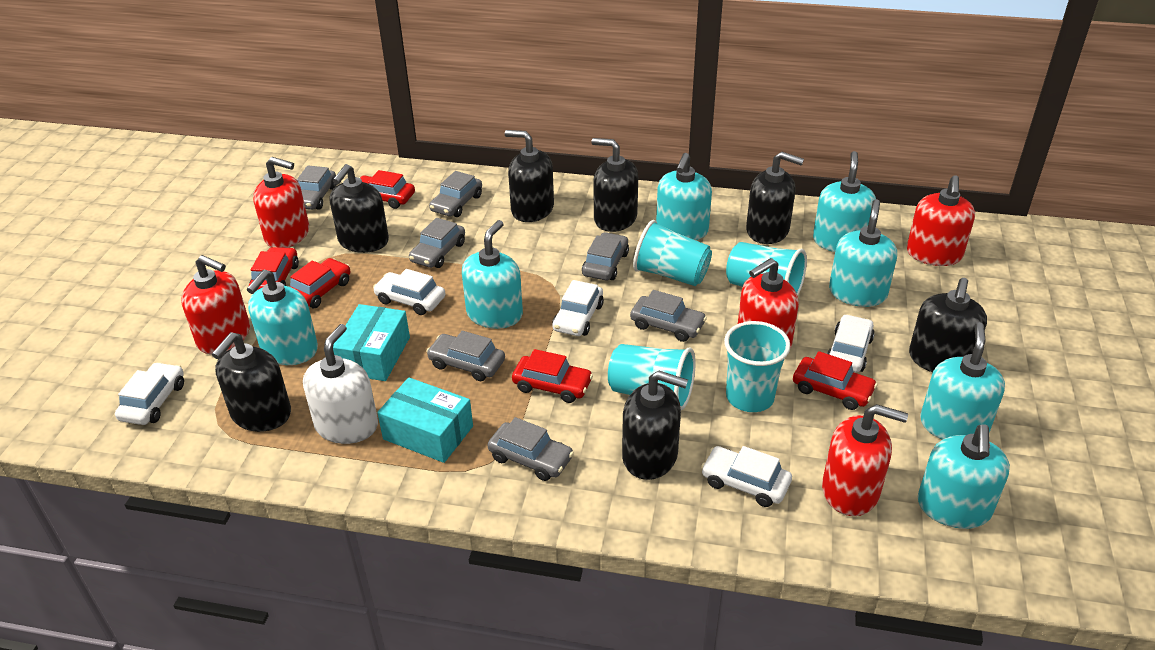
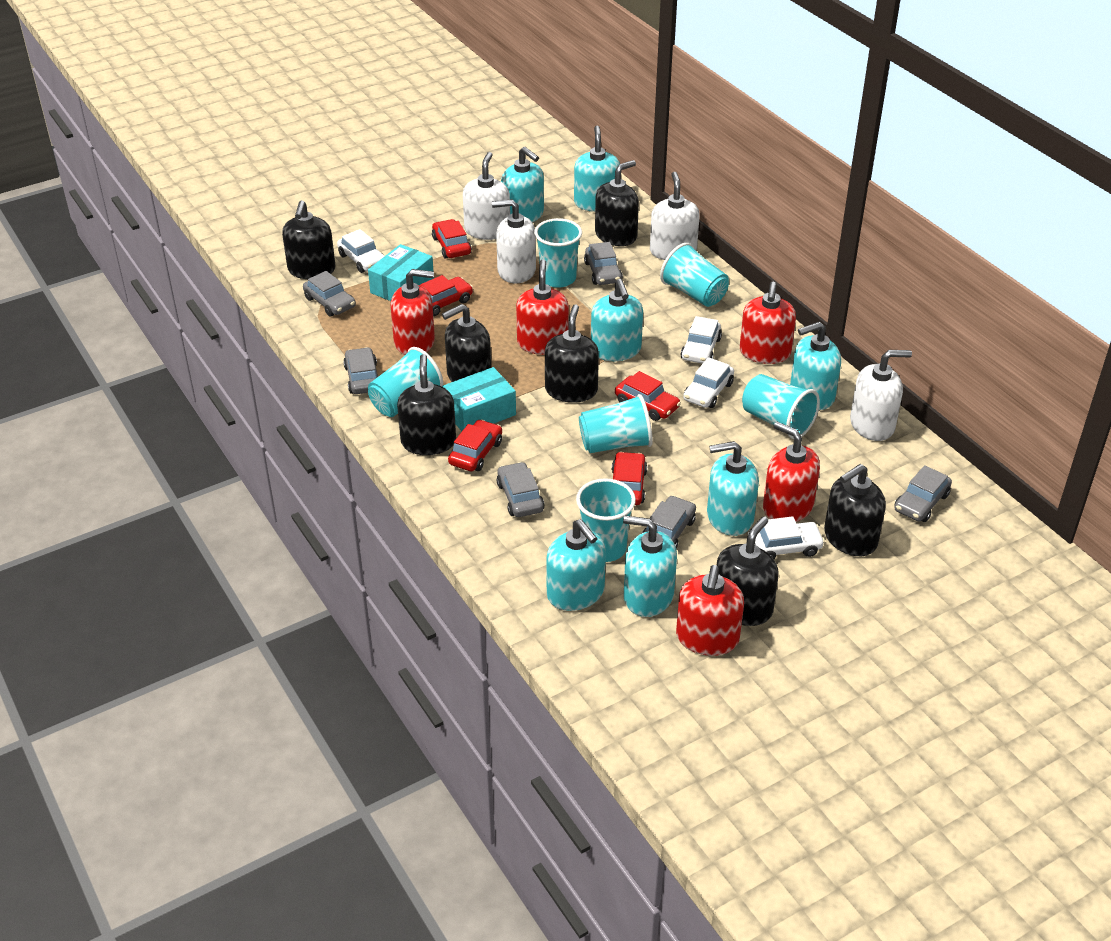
grey car: 7 -> 6
turquoise cup: 4 -> 6
white car: 5 -> 4
white soap dispenser: 1 -> 4

